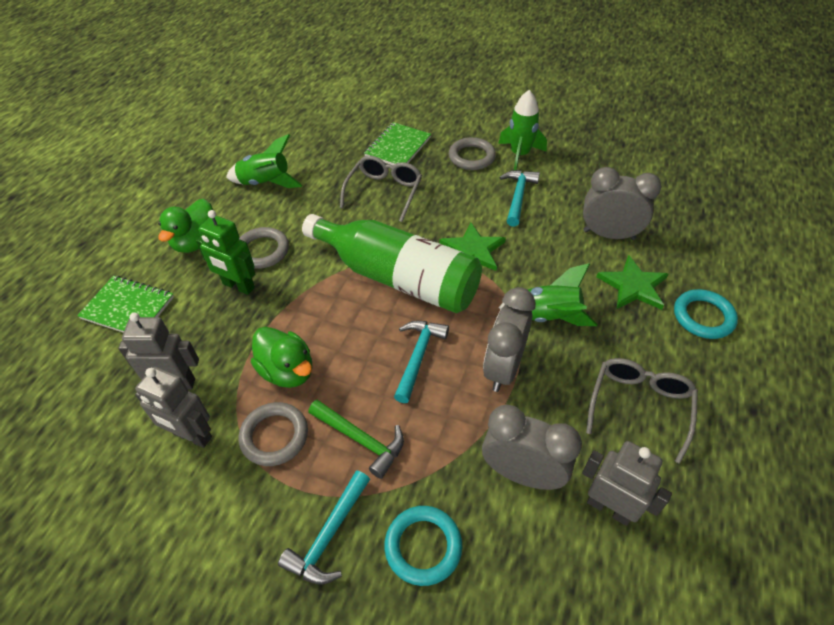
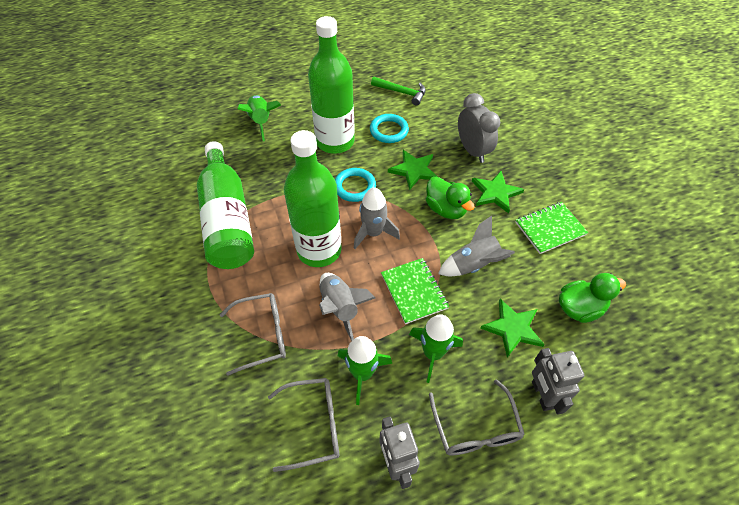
green bottle: 1 -> 3
green robot: 1 -> 0
green star: 2 -> 3
grey clock: 3 -> 1
grey glasses: 2 -> 3
grey ring: 3 -> 0
grey robot: 3 -> 2
grey rocket: 0 -> 3
turquoise hammer: 3 -> 0

